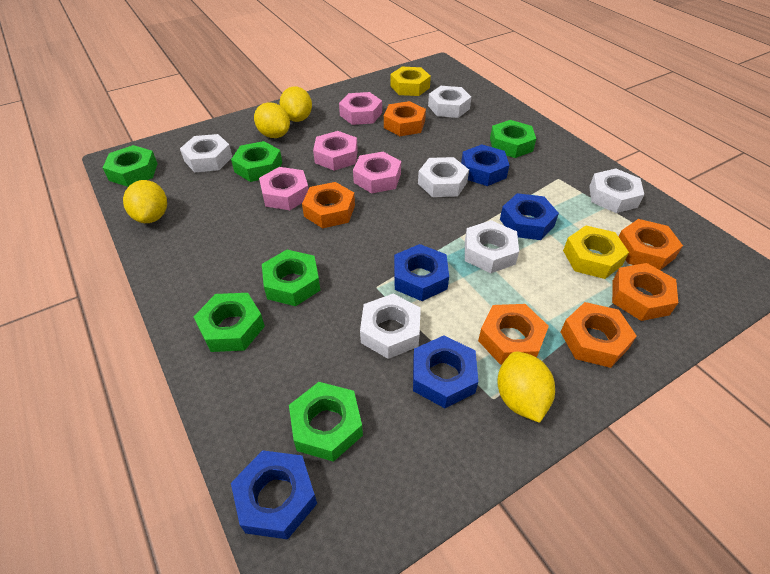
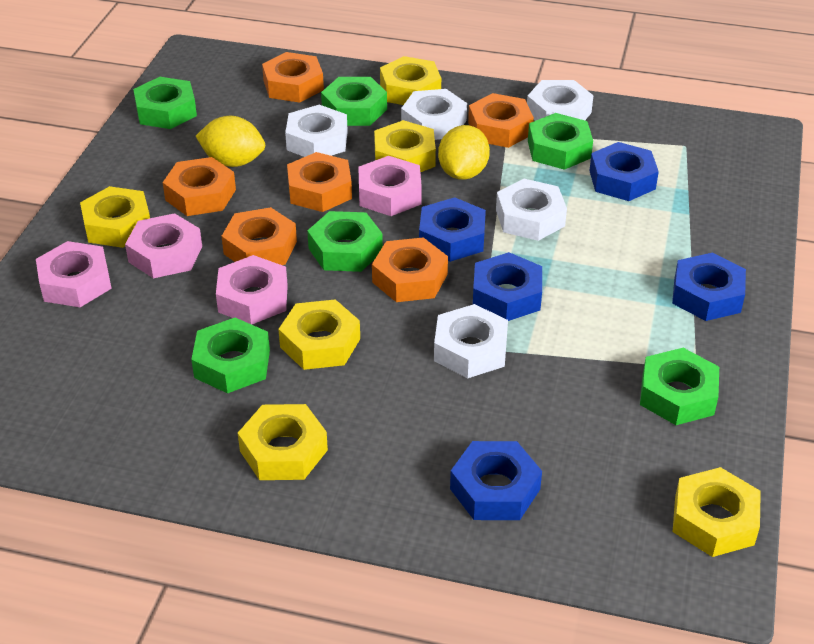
white nut: 6 -> 5
yellow lemon: 4 -> 2
yellow nut: 2 -> 6

